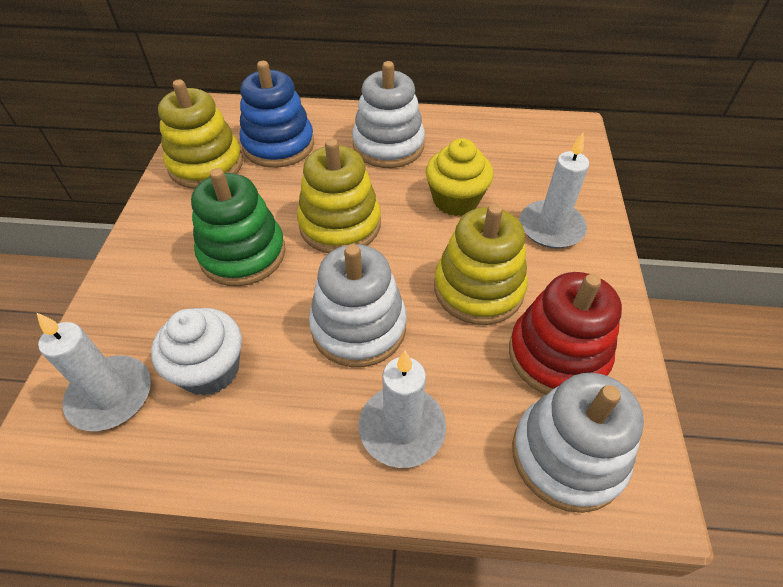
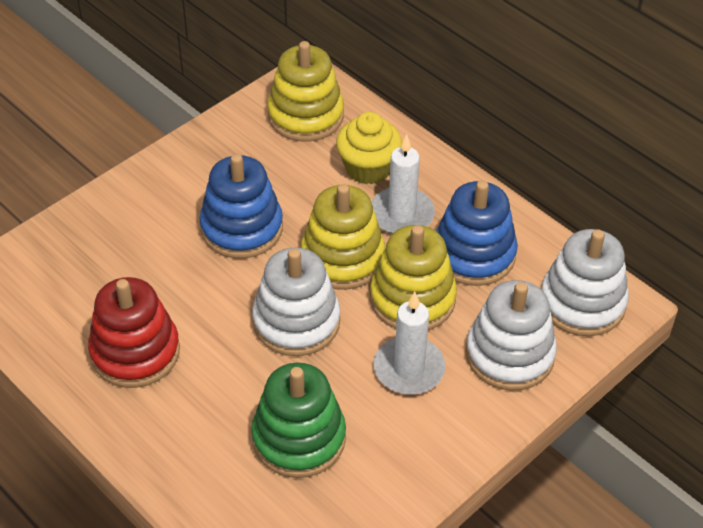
blue stacking toy: 1 -> 2
white candle: 3 -> 2
white cupcake: 1 -> 0

